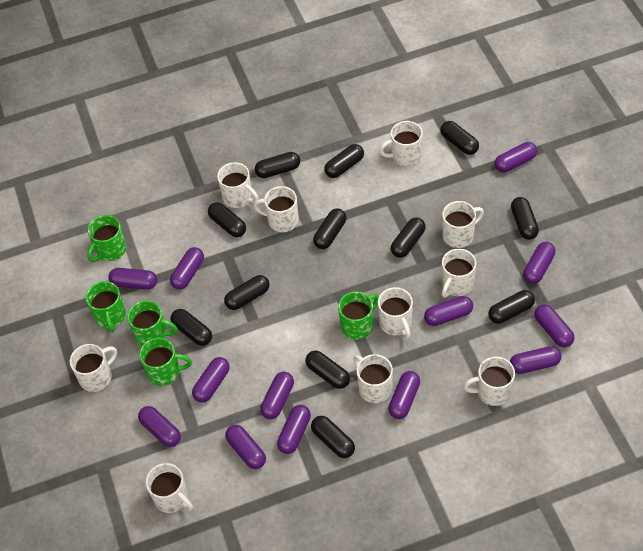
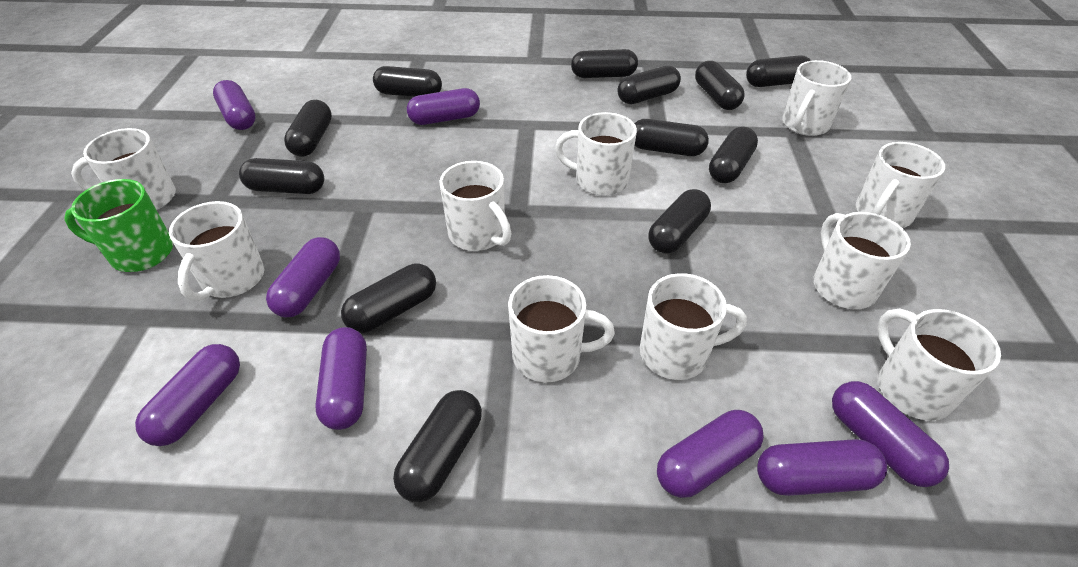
green mug: 5 -> 1
purple capsule: 13 -> 8

